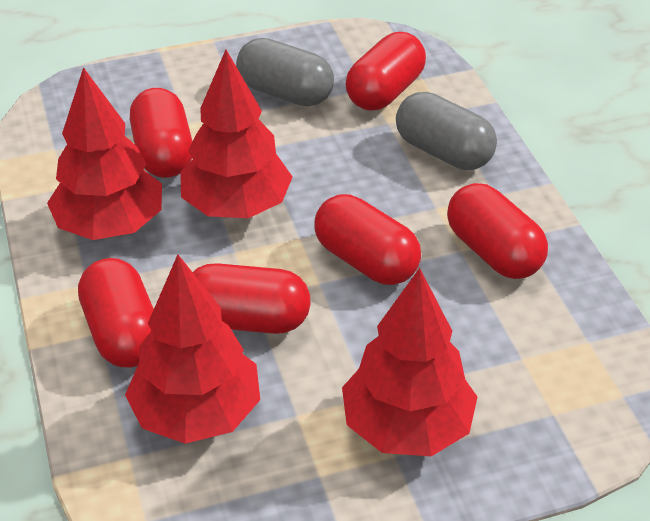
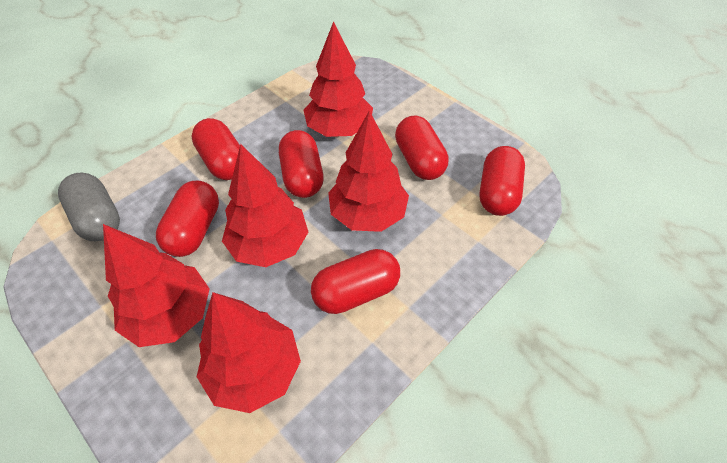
grey capsule: 2 -> 1
red tree: 4 -> 5

